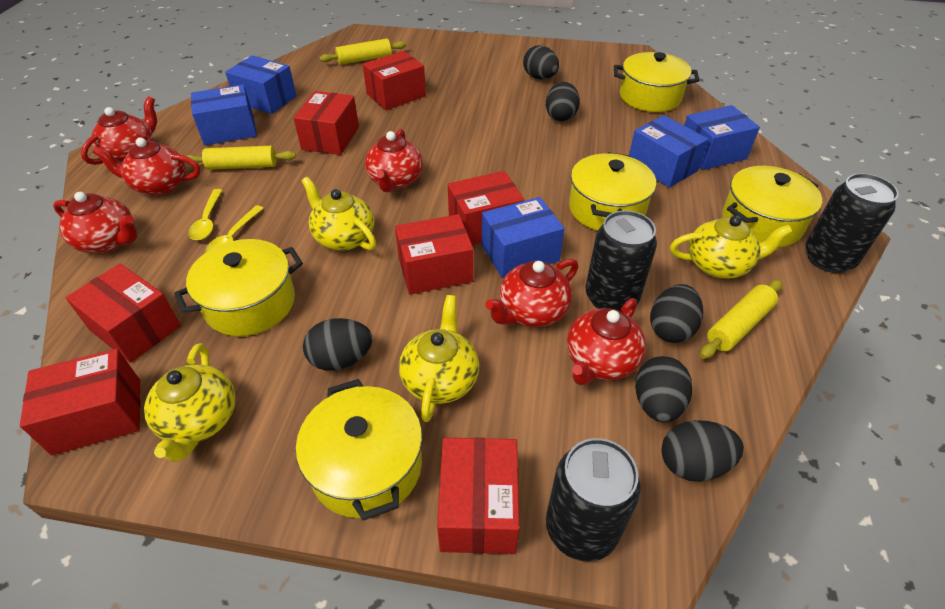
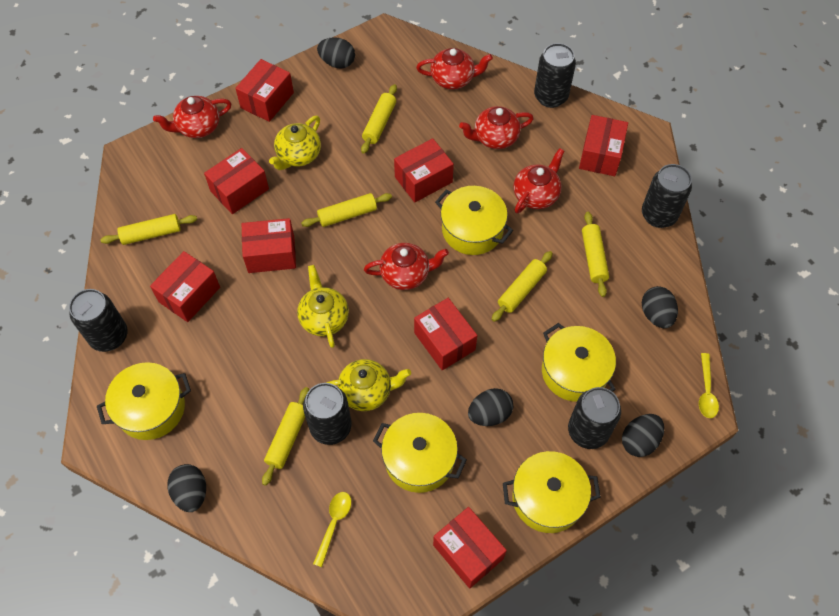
black can: 3 -> 5
black egg: 6 -> 5
blue box: 5 -> 0
red box: 7 -> 8
red teapot: 6 -> 5
yellow rolling pin: 3 -> 6
yellow teapot: 4 -> 3

